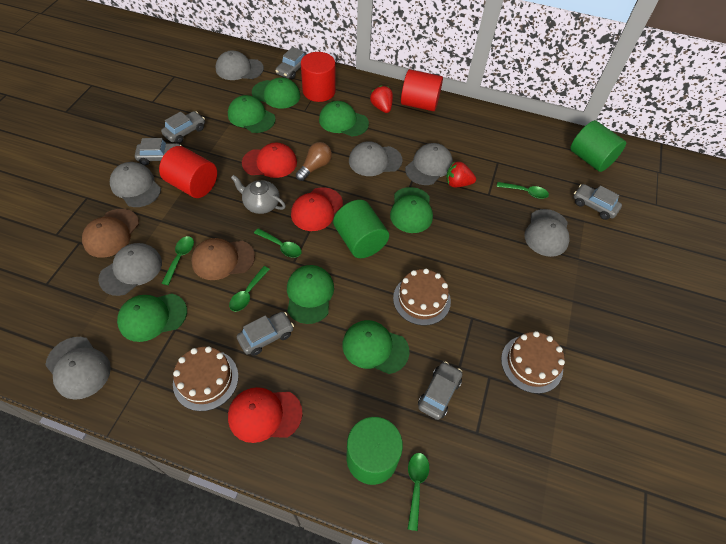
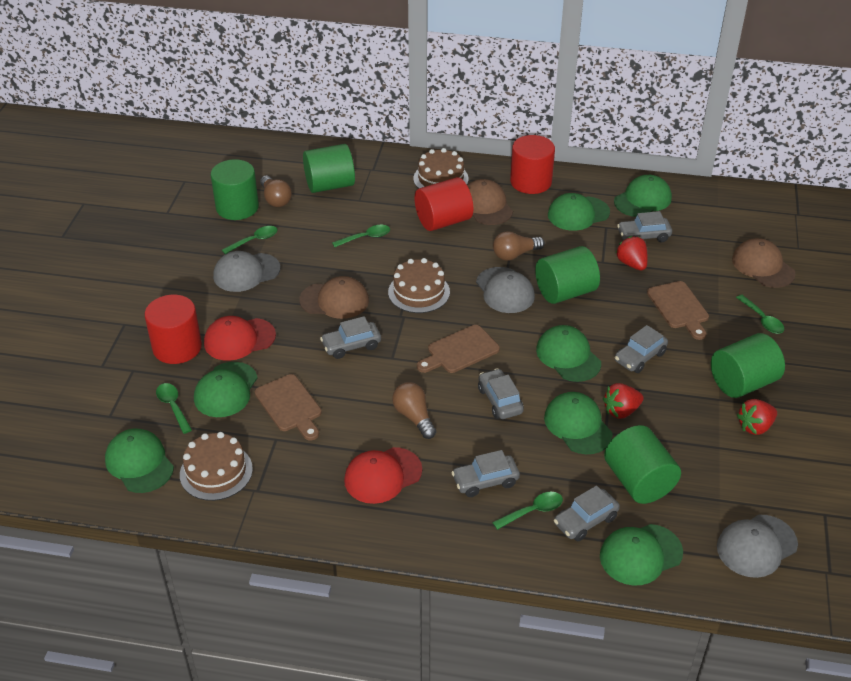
brown cap: 2 -> 3
brown cutting board: 0 -> 3
brown light bulb: 1 -> 3
green cylinder: 3 -> 5
grey cap: 7 -> 3
grey teapot: 1 -> 0
red cap: 3 -> 2
red strawberry: 2 -> 3

